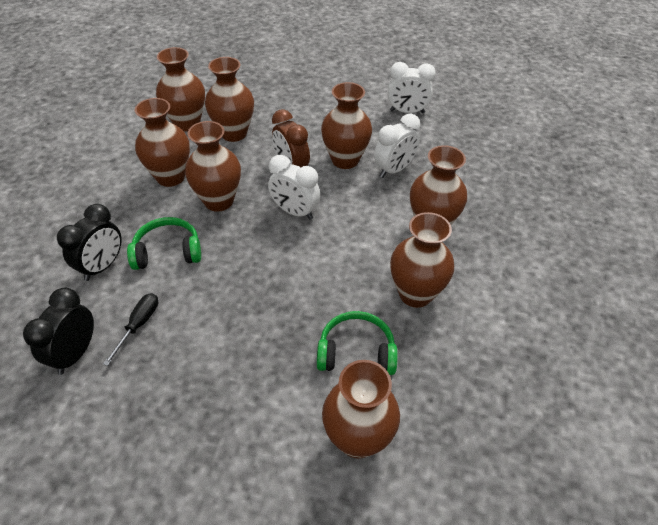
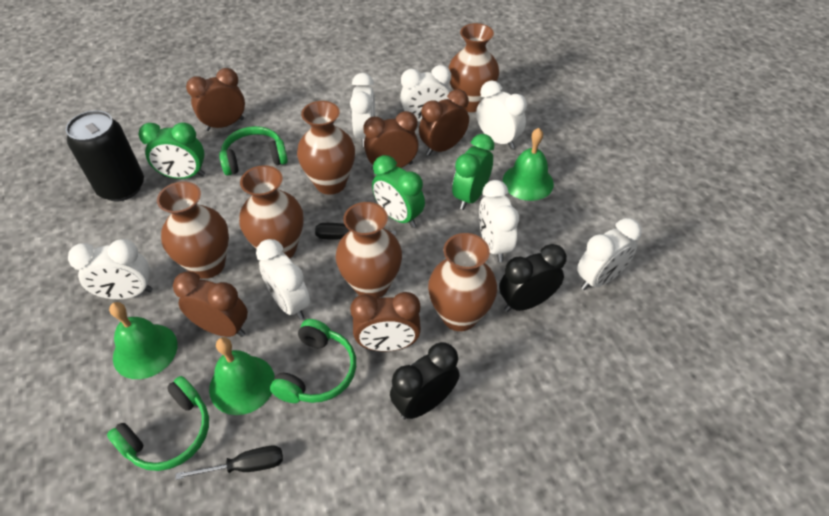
black can: 0 -> 1
black screwdriver: 1 -> 2
brown clock: 1 -> 5
brown vase: 8 -> 6
green bell: 0 -> 3
green clock: 0 -> 3
green headphones: 2 -> 3
white clock: 3 -> 7

